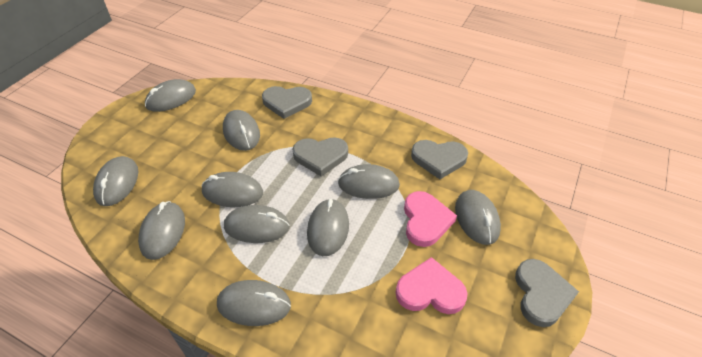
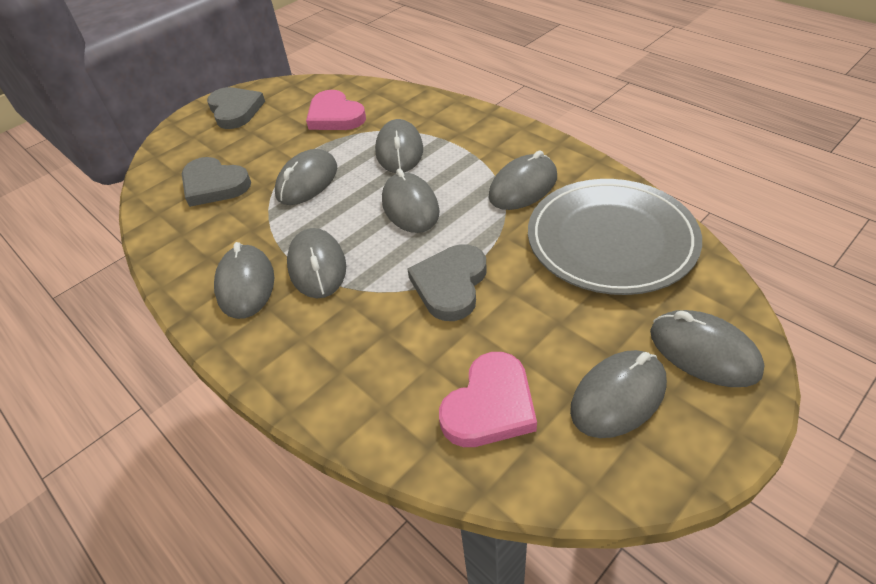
grey heart: 4 -> 3
grey mouse: 10 -> 8
grey plate: 0 -> 1

